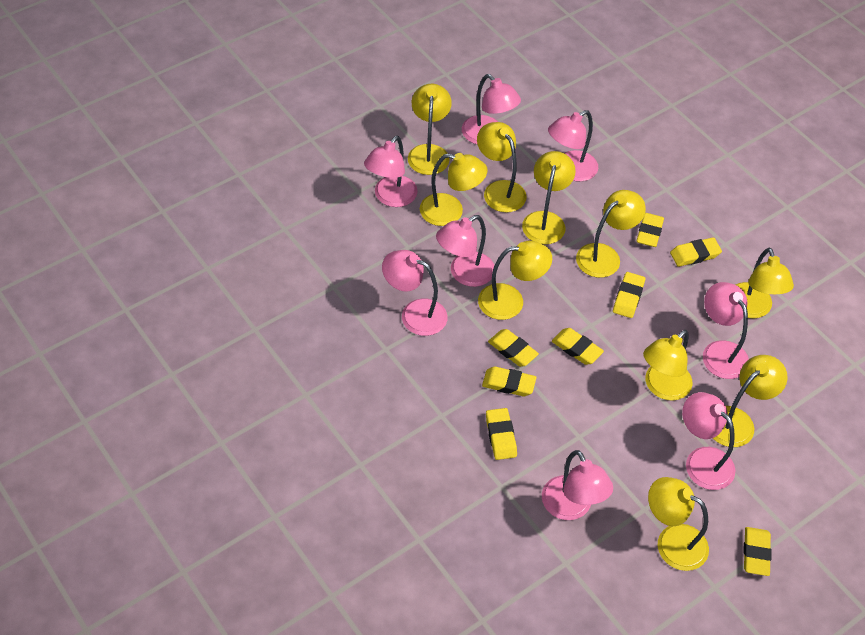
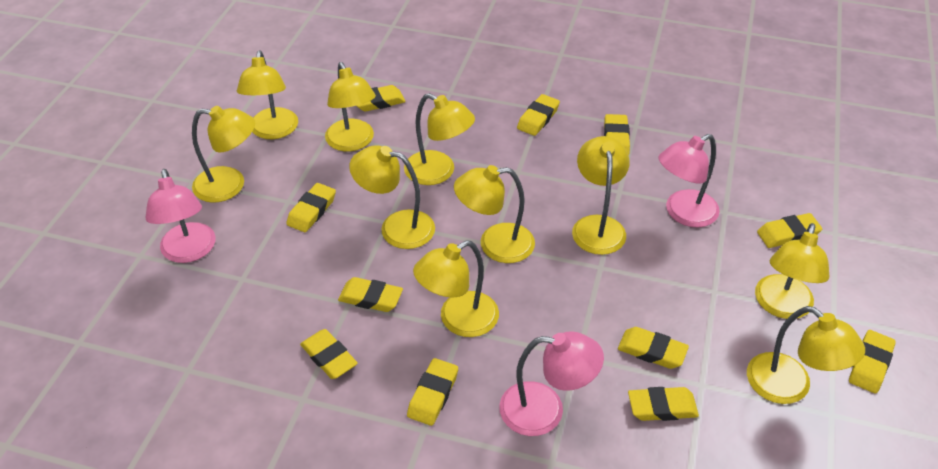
pink lamp: 8 -> 3
yellow eraser: 8 -> 11

